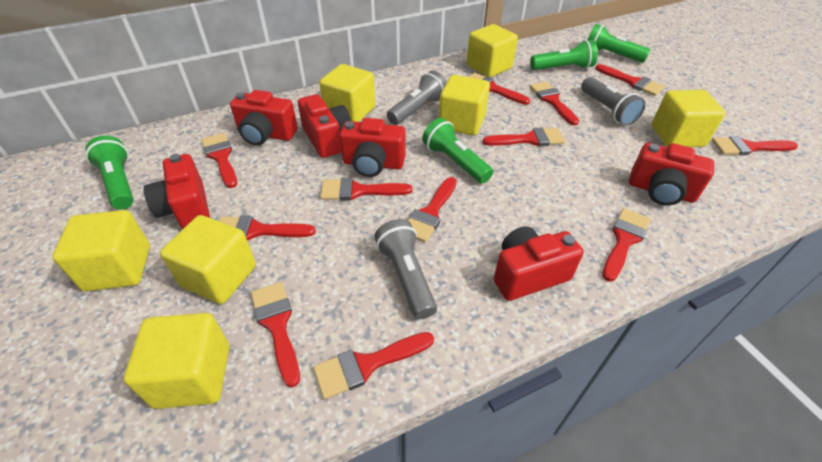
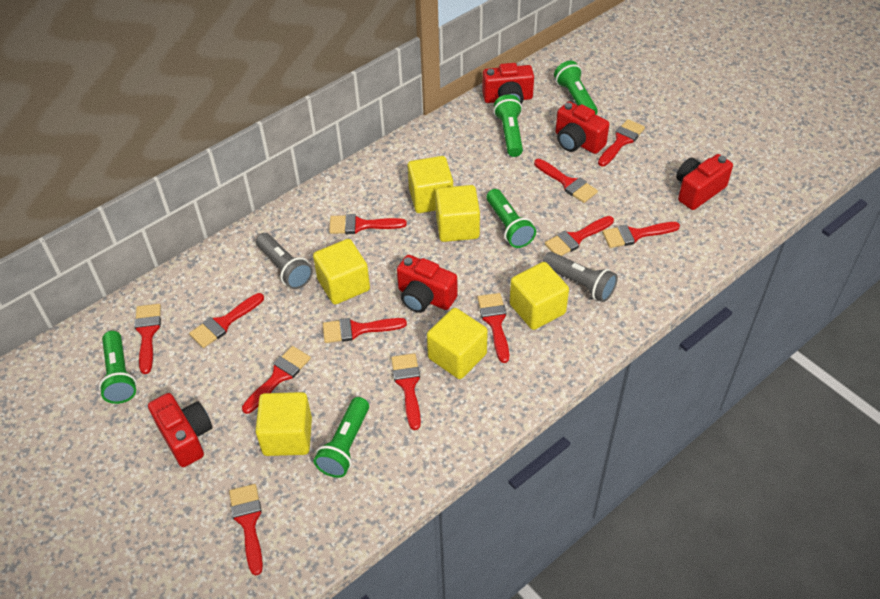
green flashlight: 4 -> 5
grey flashlight: 3 -> 2
red camera: 6 -> 5
yellow cube: 7 -> 6

